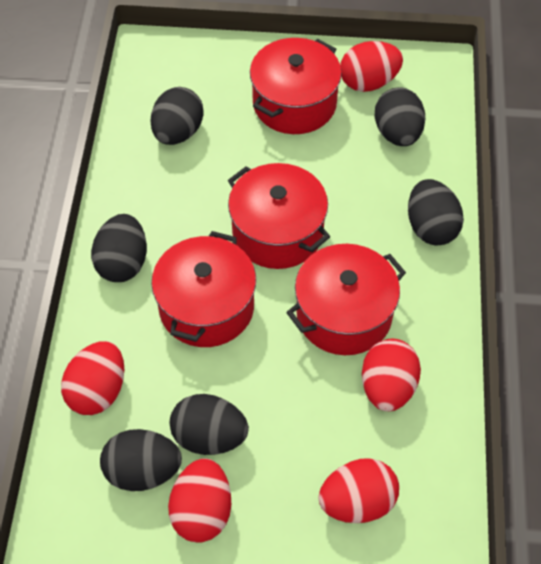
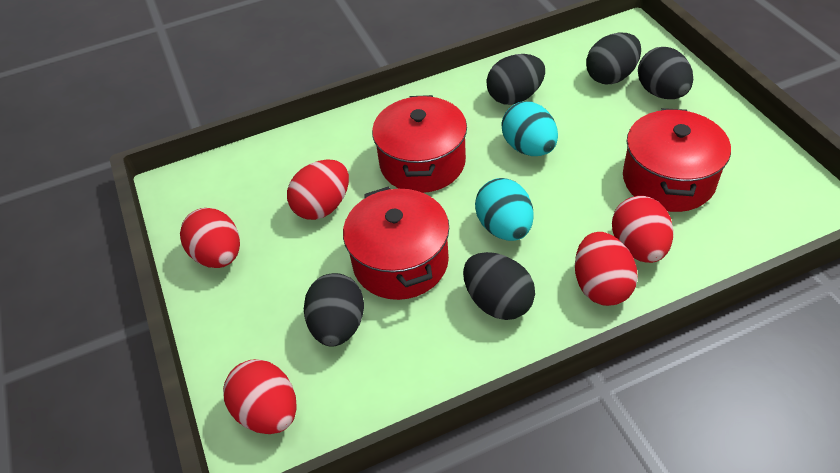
black egg: 6 -> 5
red pot: 4 -> 3
turquoise egg: 0 -> 2

